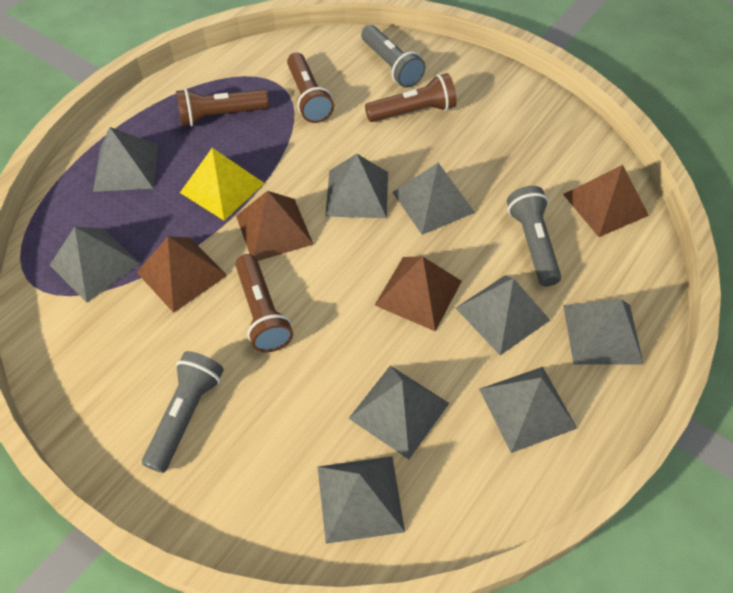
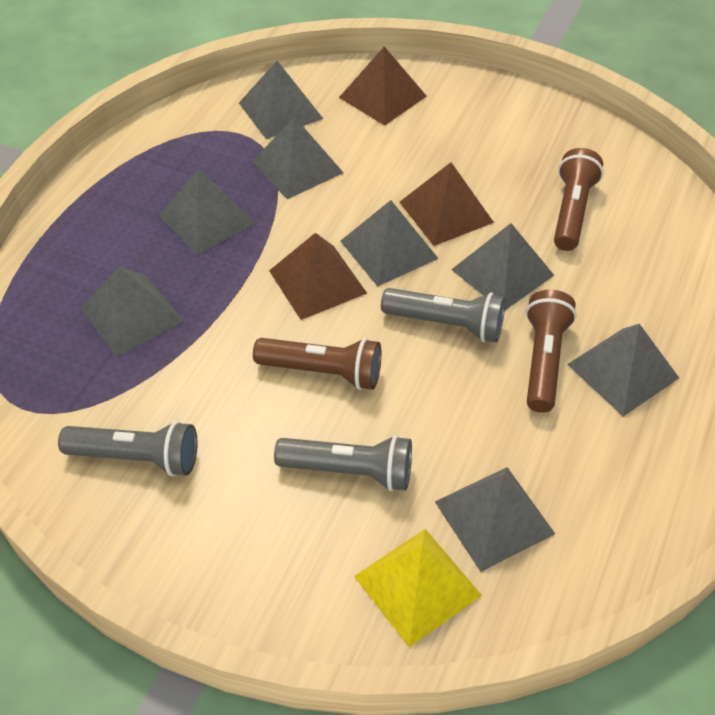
brown flashlight: 4 -> 3
brown pyramid: 4 -> 3
grey pyramid: 9 -> 8

